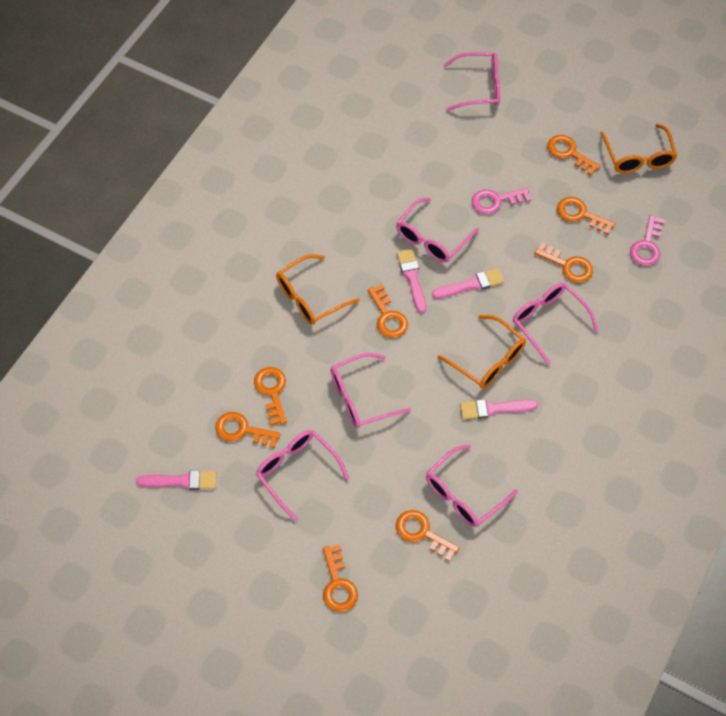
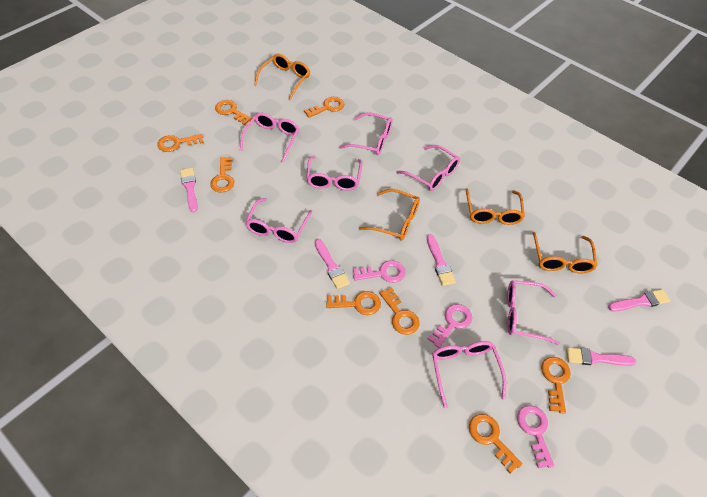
orange glasses: 3 -> 4
pink brush: 4 -> 5
pink glasses: 6 -> 7
pink key: 2 -> 3

